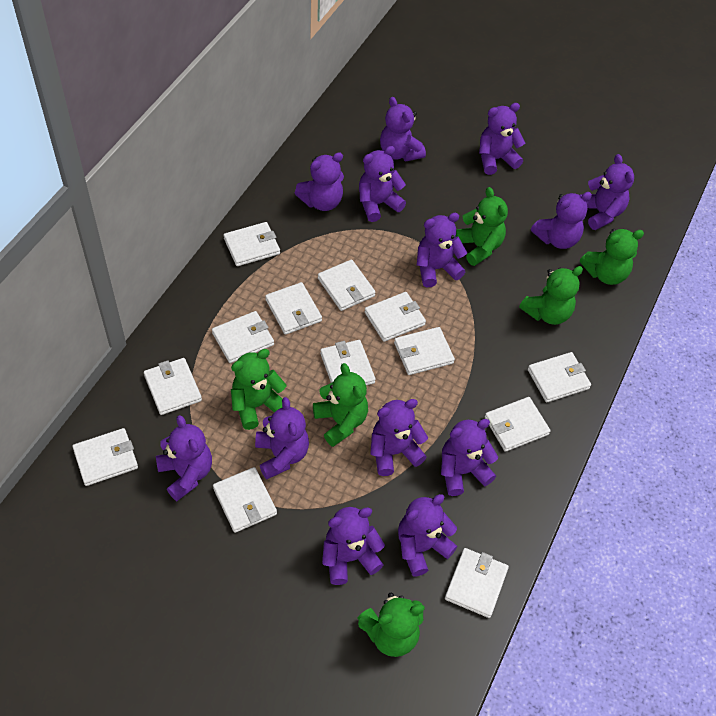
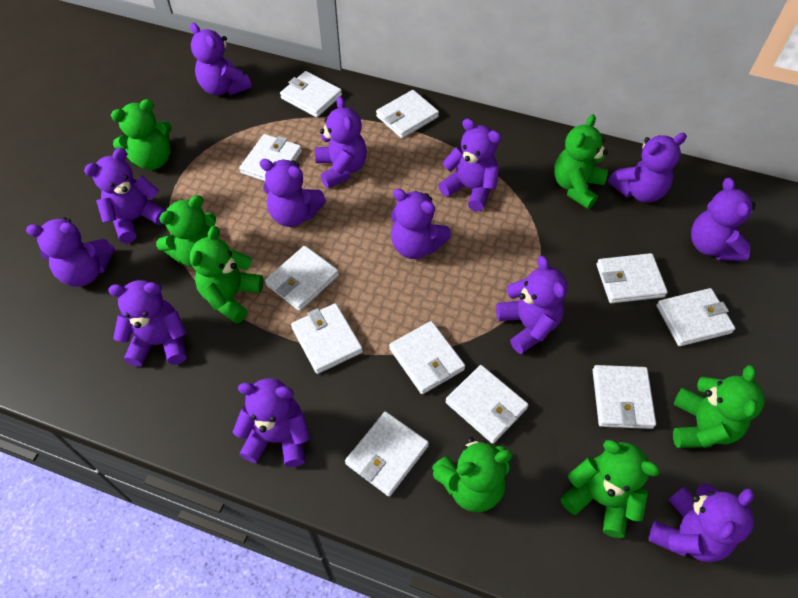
green teddy bear: 6 -> 7
white wallet: 13 -> 11

